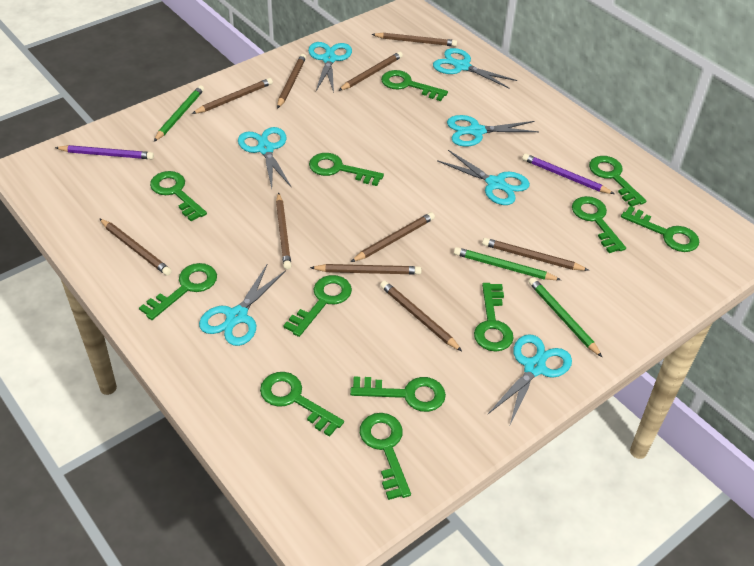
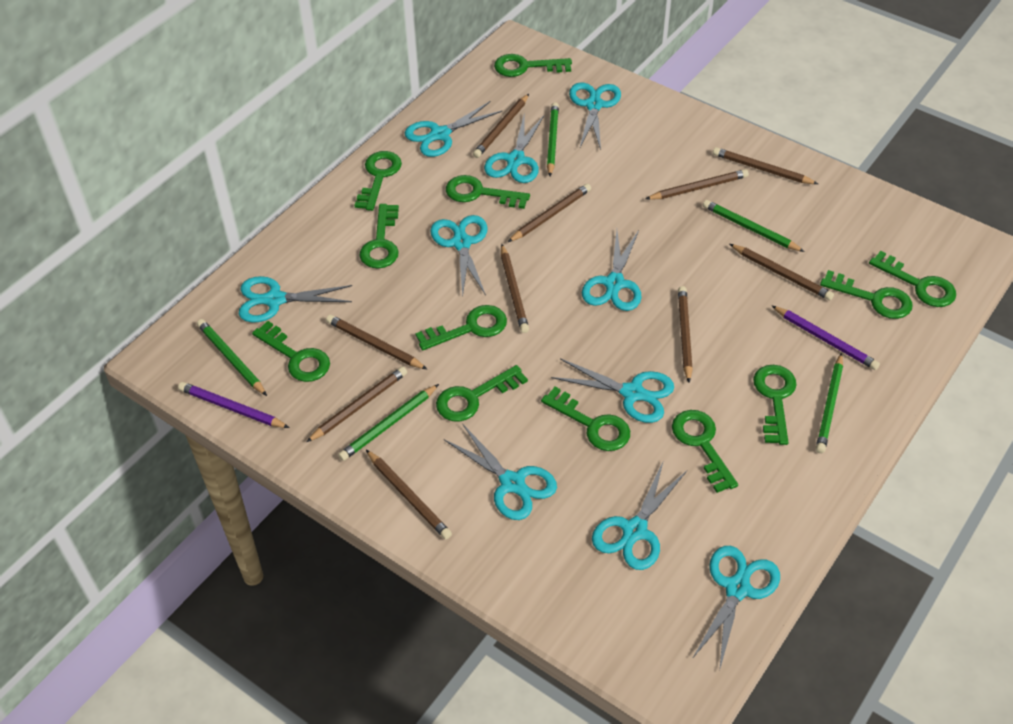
green pencil: 3 -> 5
turquoise scissors: 7 -> 10

